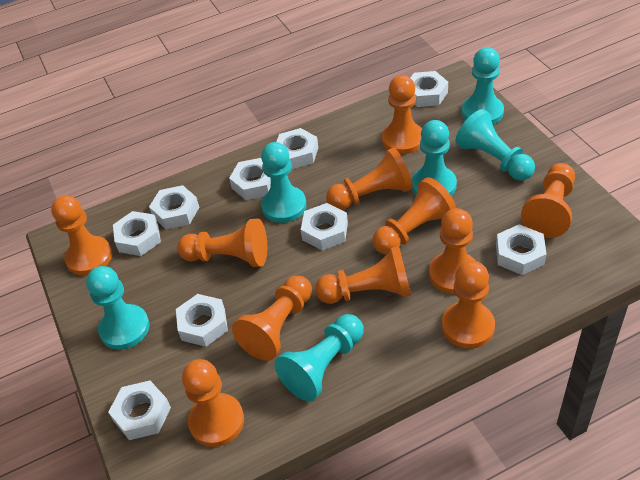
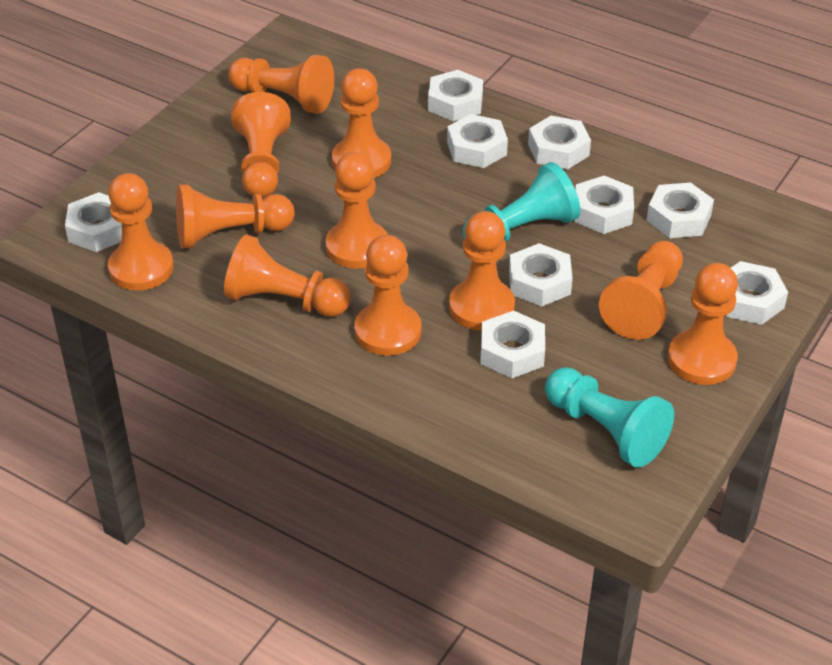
turquoise pawn: 6 -> 2

